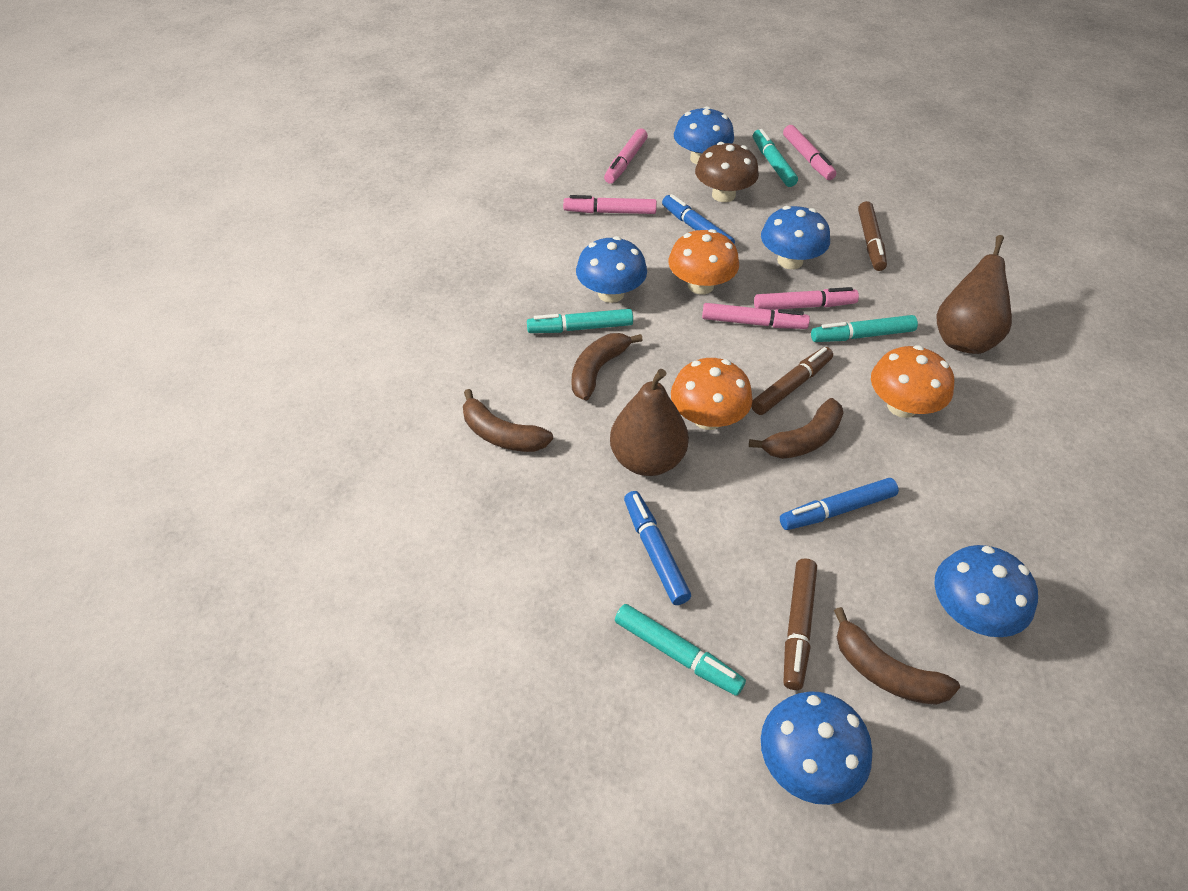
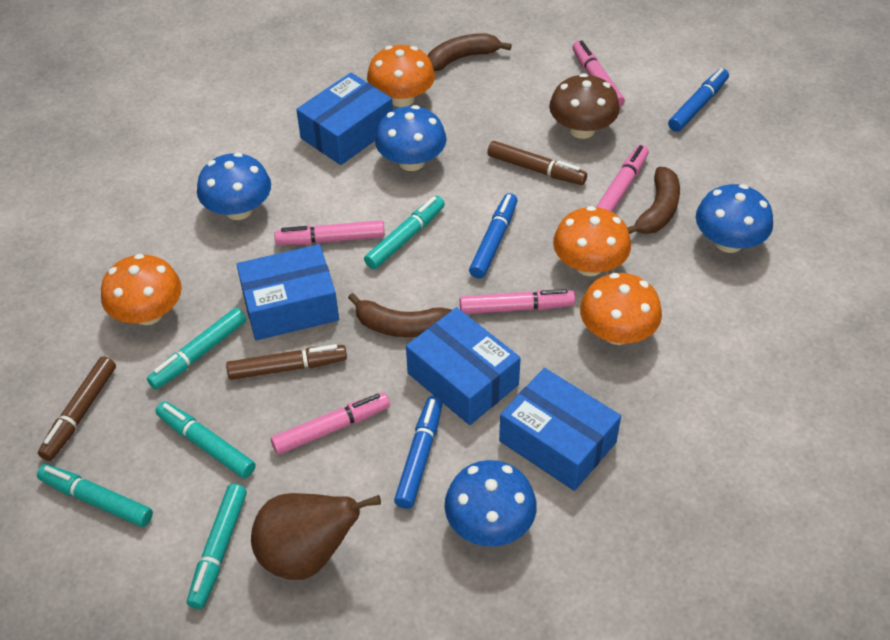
blue box: 0 -> 4
blue mushroom: 5 -> 4
brown banana: 4 -> 3
brown pear: 2 -> 1
orange mushroom: 3 -> 4
turquoise marker: 4 -> 5

